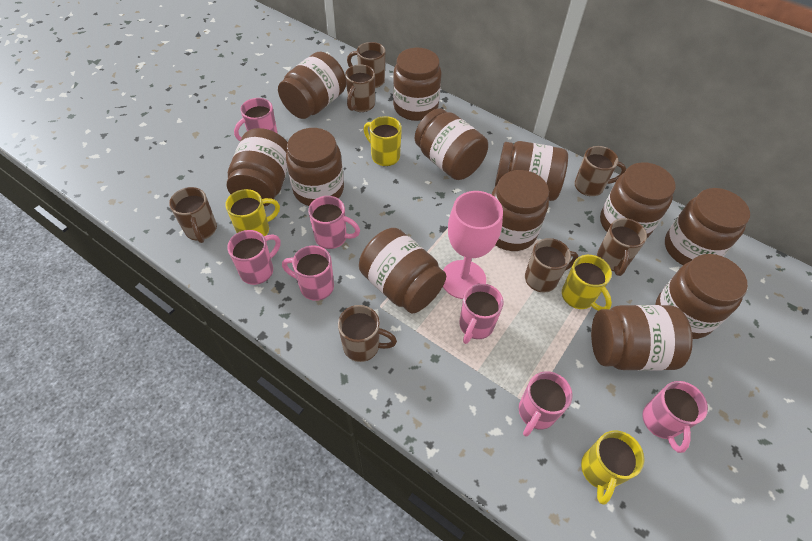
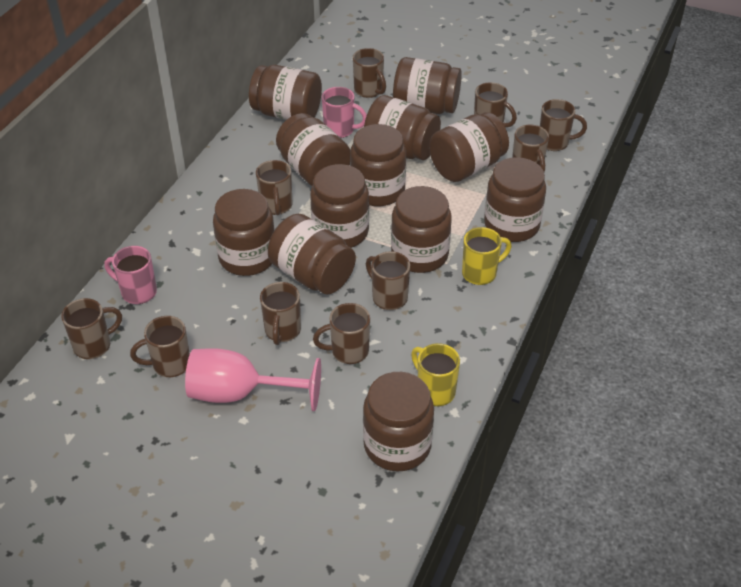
brown mug: 7 -> 10
pink mug: 7 -> 2
yellow mug: 4 -> 2

